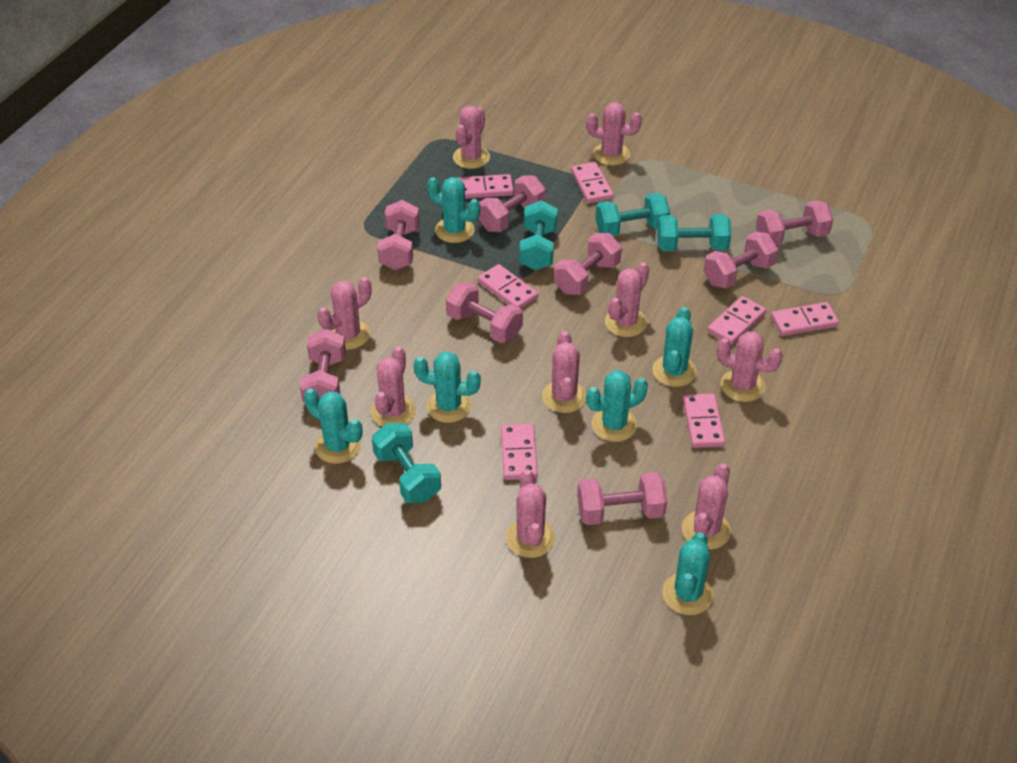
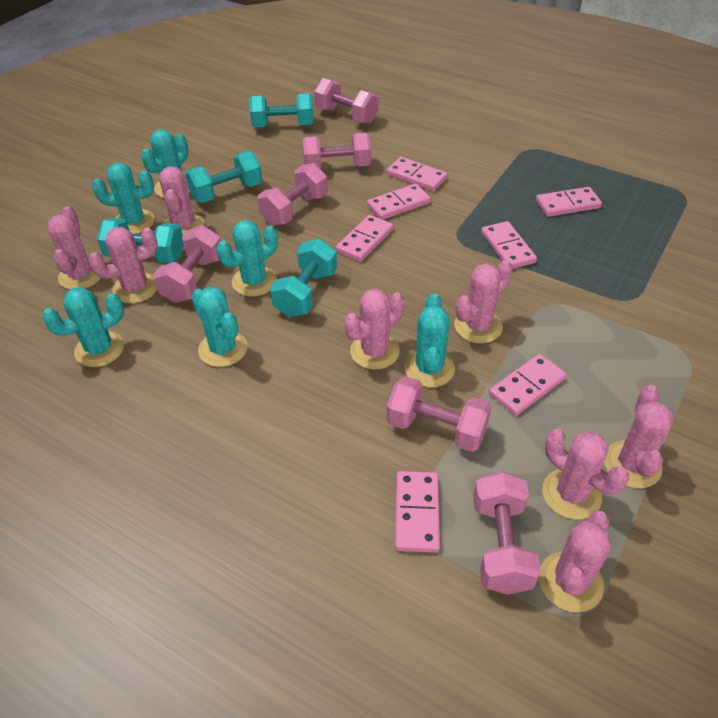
pink cactus: 9 -> 8
pink dumbbell: 8 -> 6

